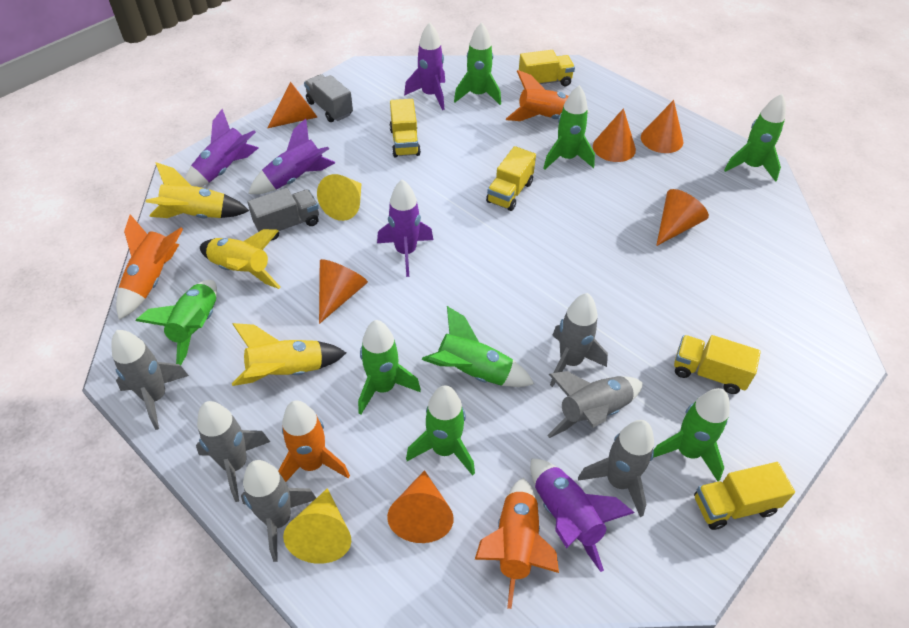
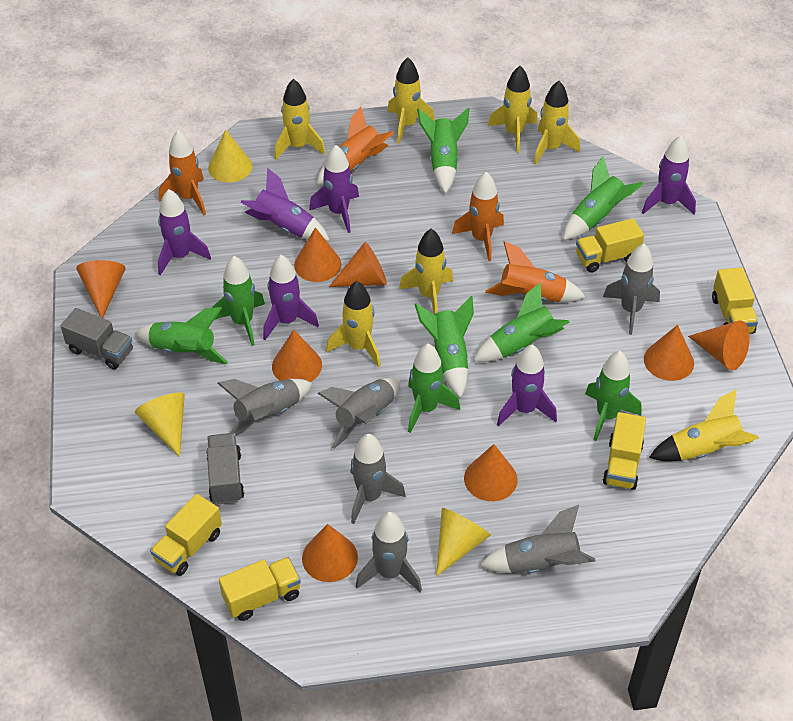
orange cone: 6 -> 8
purple rocket: 5 -> 6
yellow cone: 2 -> 3
yellow rocket: 3 -> 7

